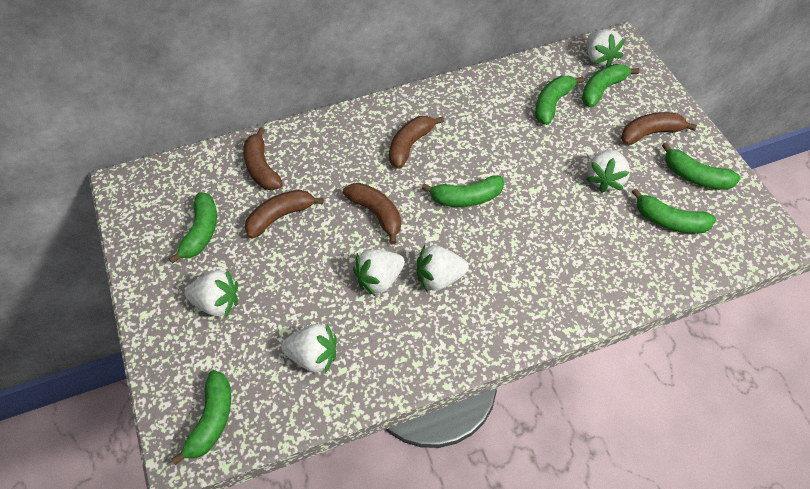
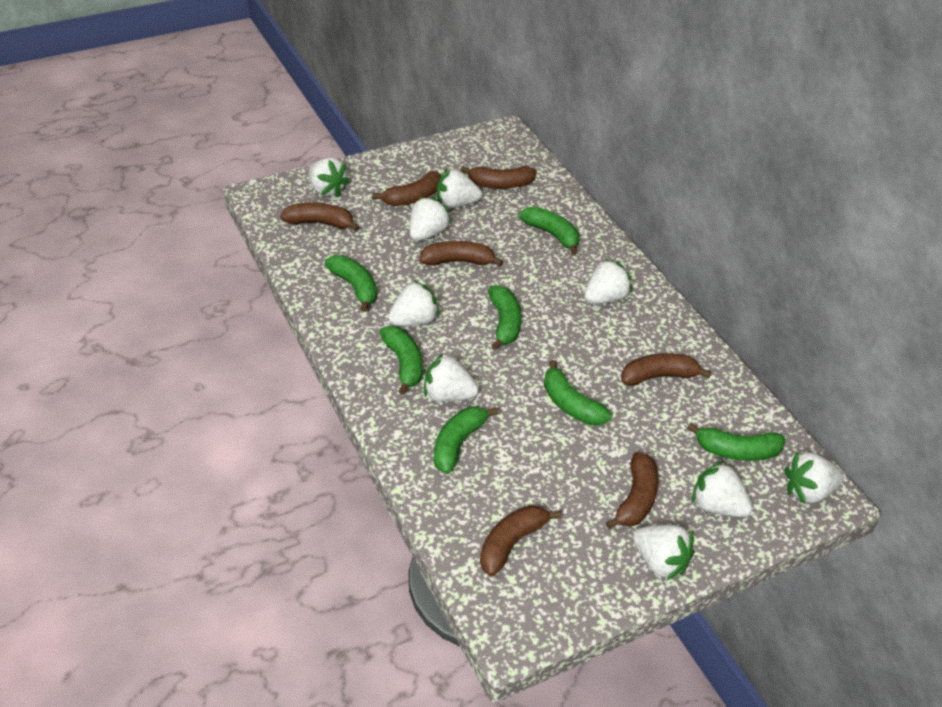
brown banana: 5 -> 7
white strawberry: 6 -> 9

